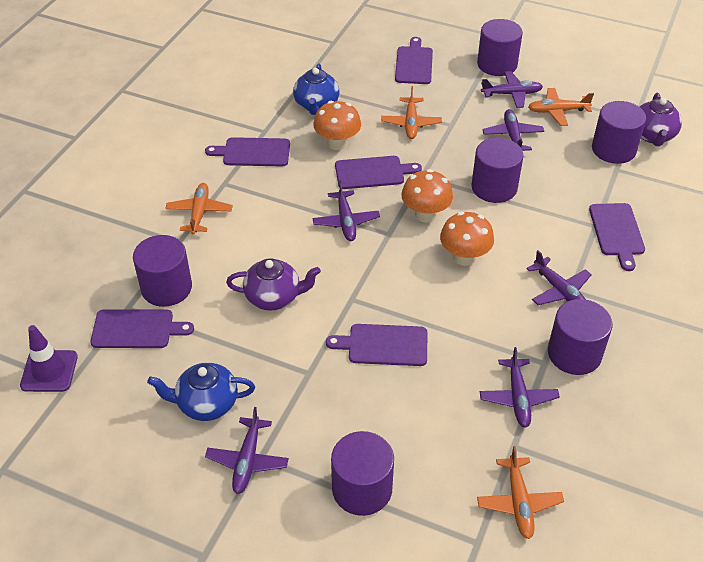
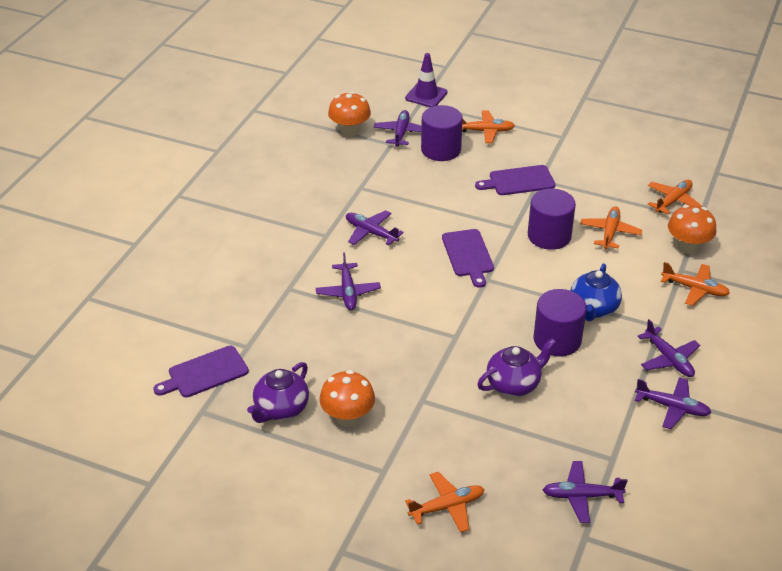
blue teapot: 2 -> 1
orange plane: 4 -> 5
purple cutting board: 6 -> 3
purple cylinder: 6 -> 3

